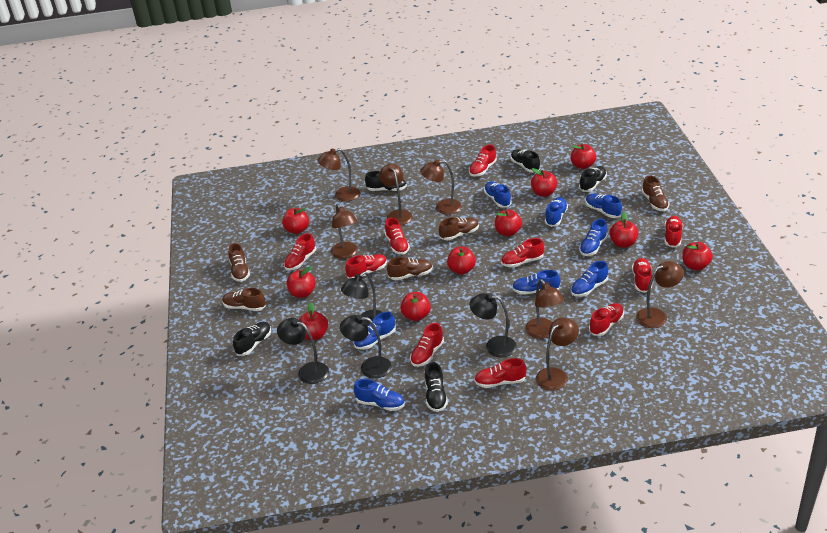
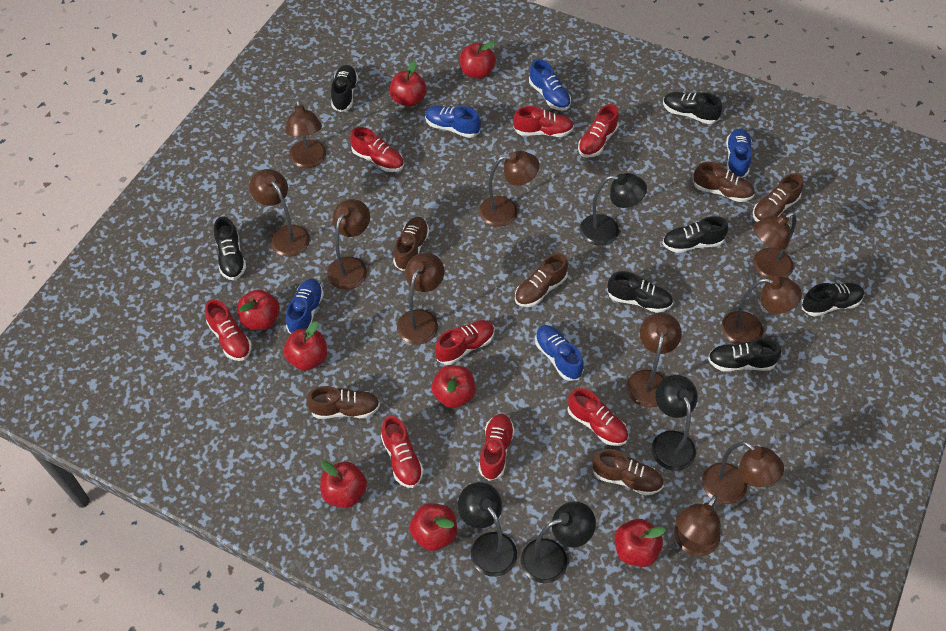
black shoe: 5 -> 7
blue shoe: 8 -> 5
brown lamp: 7 -> 10
brown shoe: 5 -> 6
red apple: 10 -> 8
red shoe: 10 -> 8

